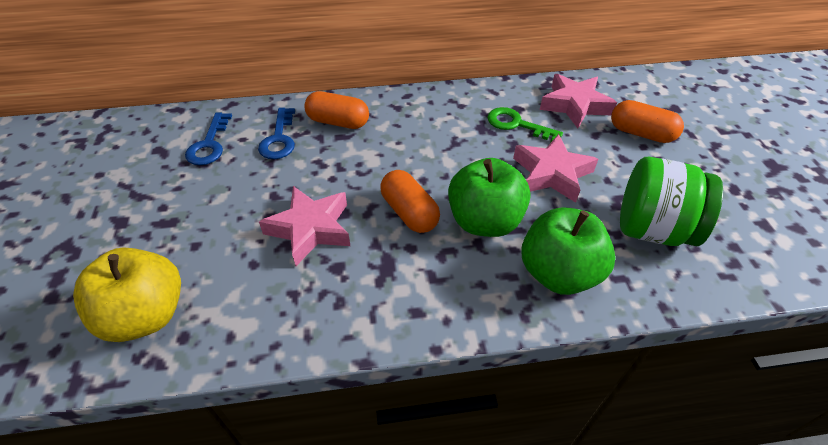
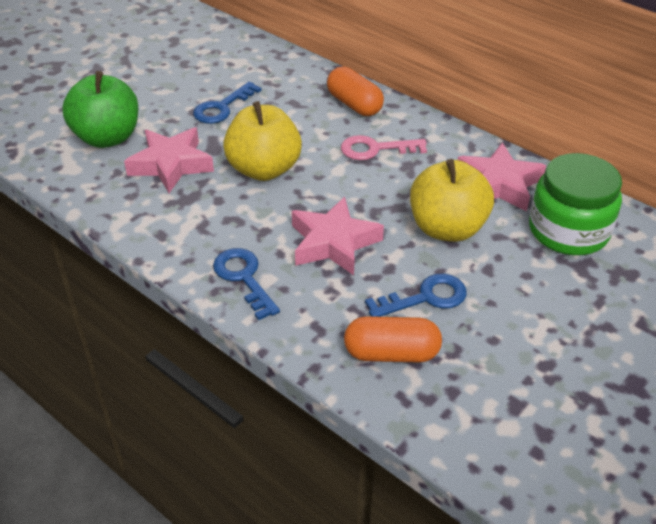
blue key: 2 -> 3
green apple: 2 -> 1
green key: 1 -> 0
orange capsule: 3 -> 2
pink key: 0 -> 1
yellow apple: 1 -> 2

